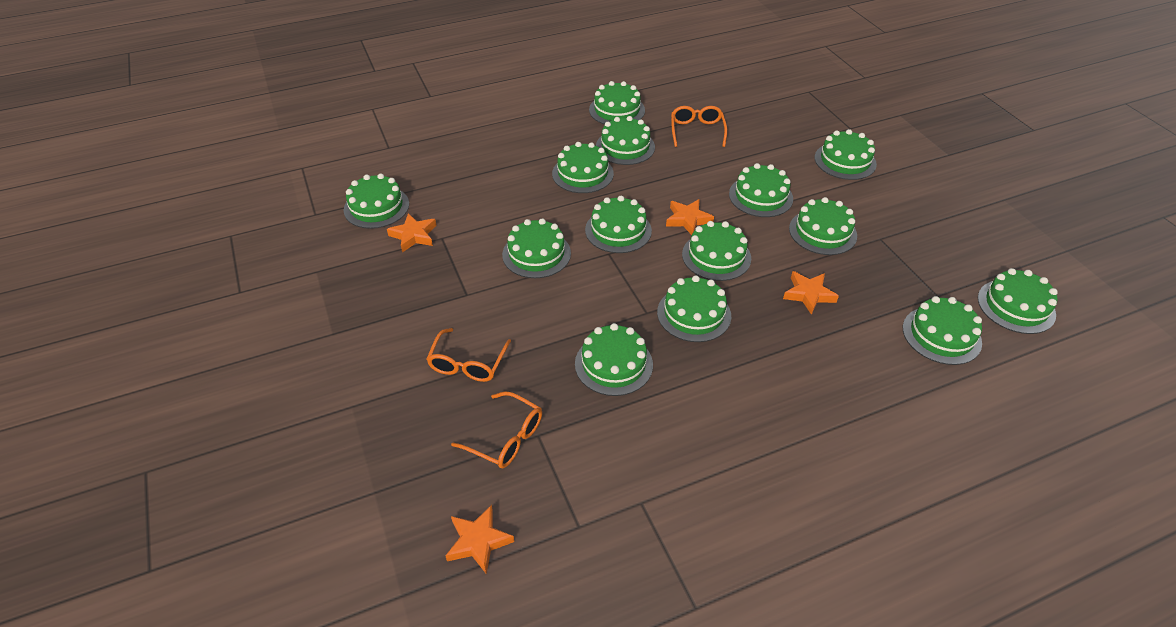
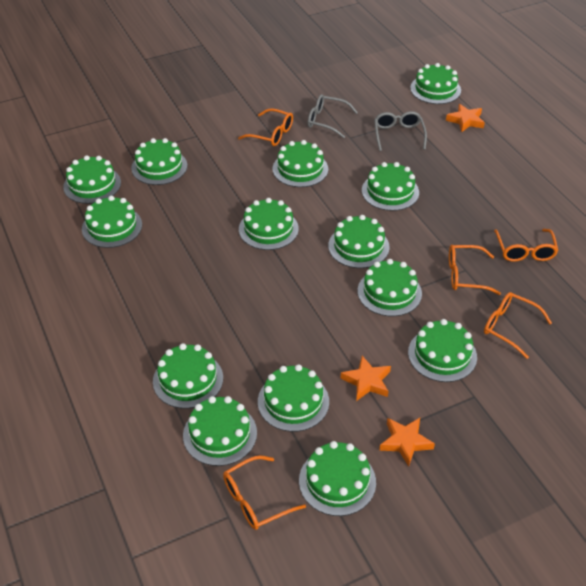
grey glasses: 0 -> 2
orange glasses: 3 -> 5
orange star: 4 -> 3

